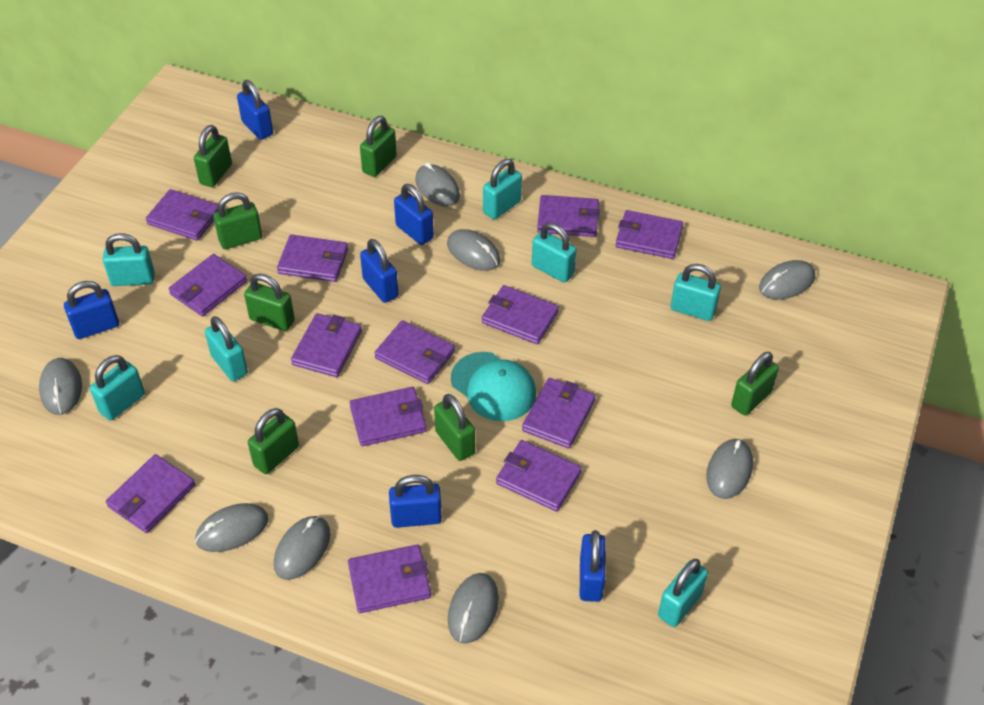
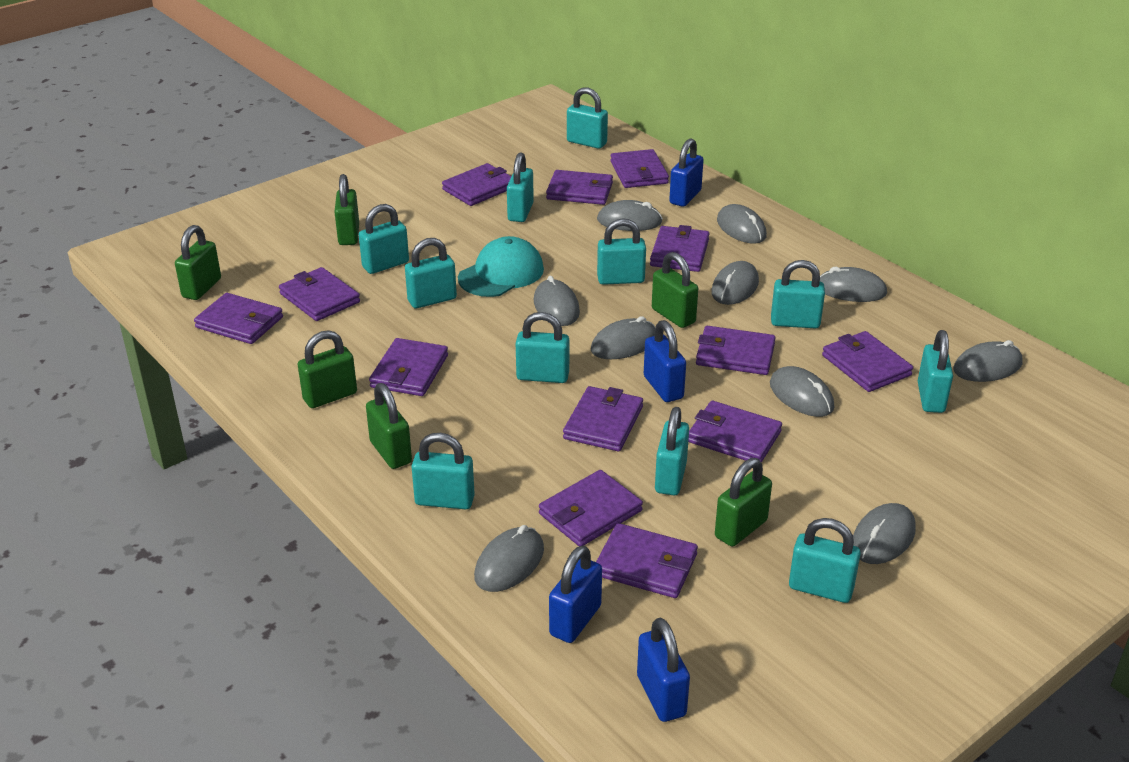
blue padlock: 6 -> 4
green padlock: 7 -> 6
grey mouse: 8 -> 10
turquoise padlock: 7 -> 11

